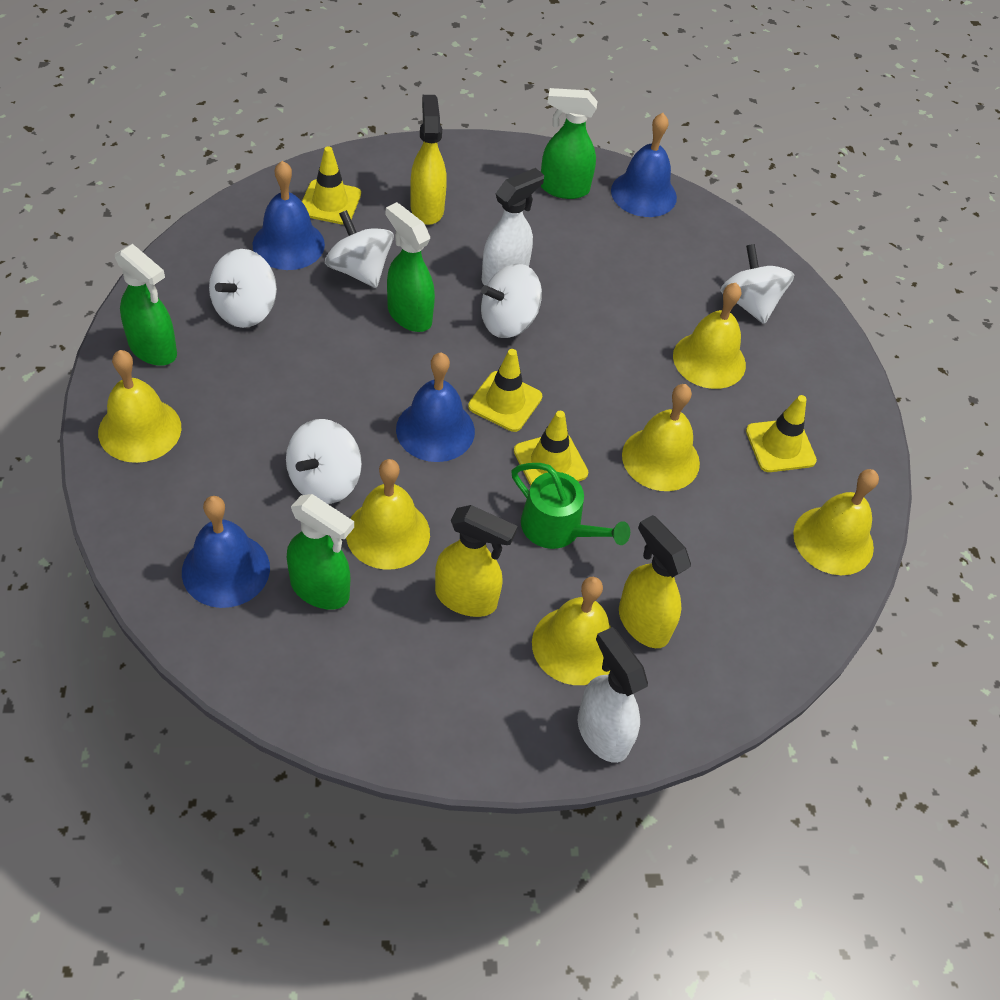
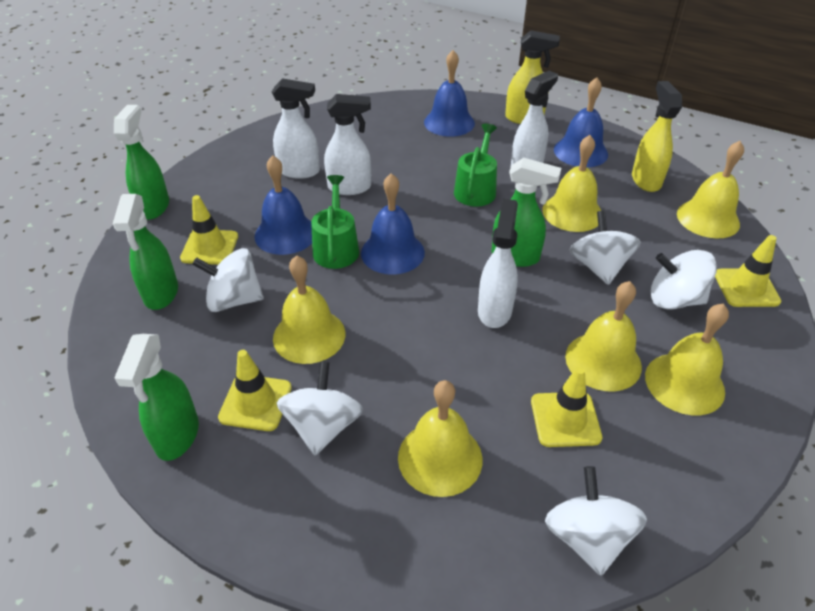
green watering can: 1 -> 2
white spray bottle: 2 -> 4
yellow spray bottle: 3 -> 2

